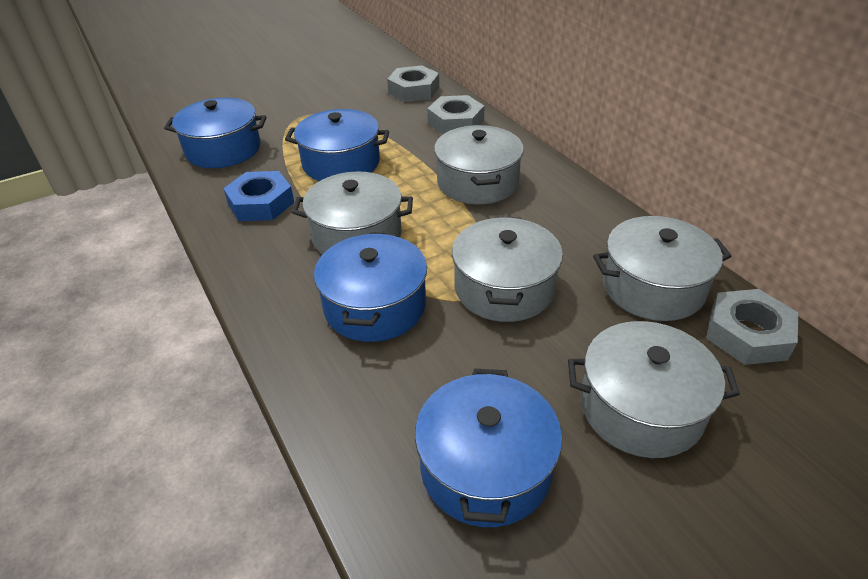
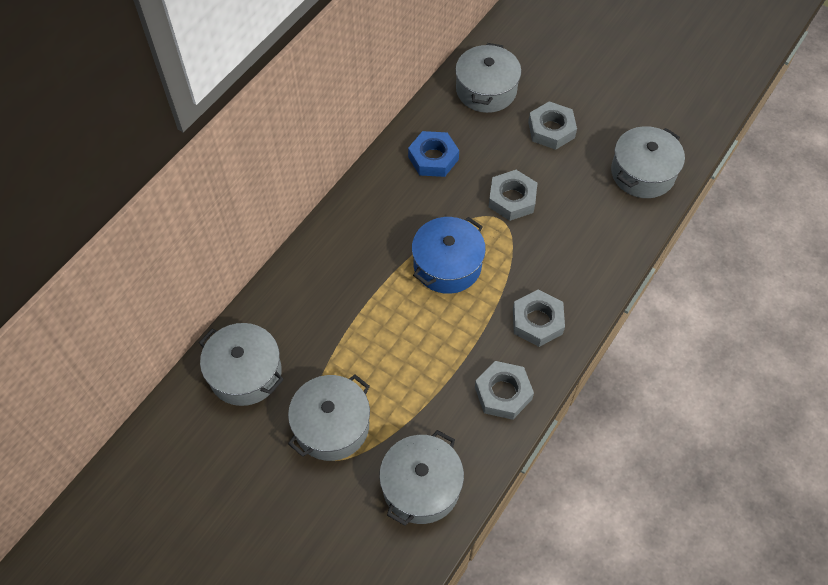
blue pot: 4 -> 1
grey nut: 3 -> 4

